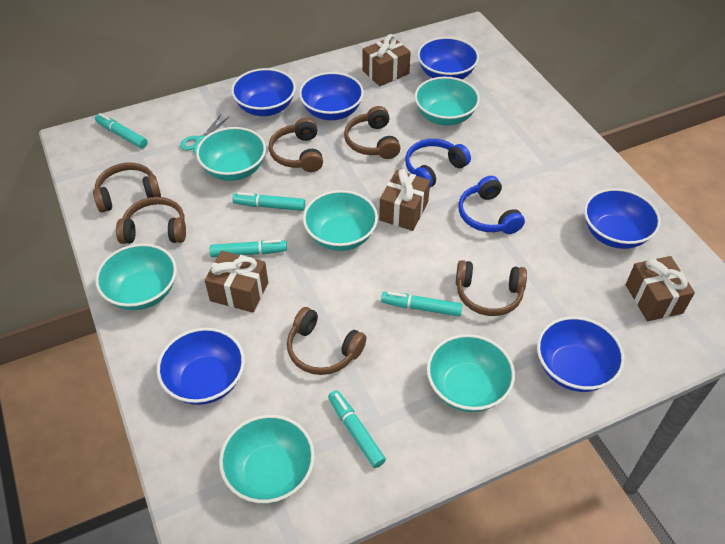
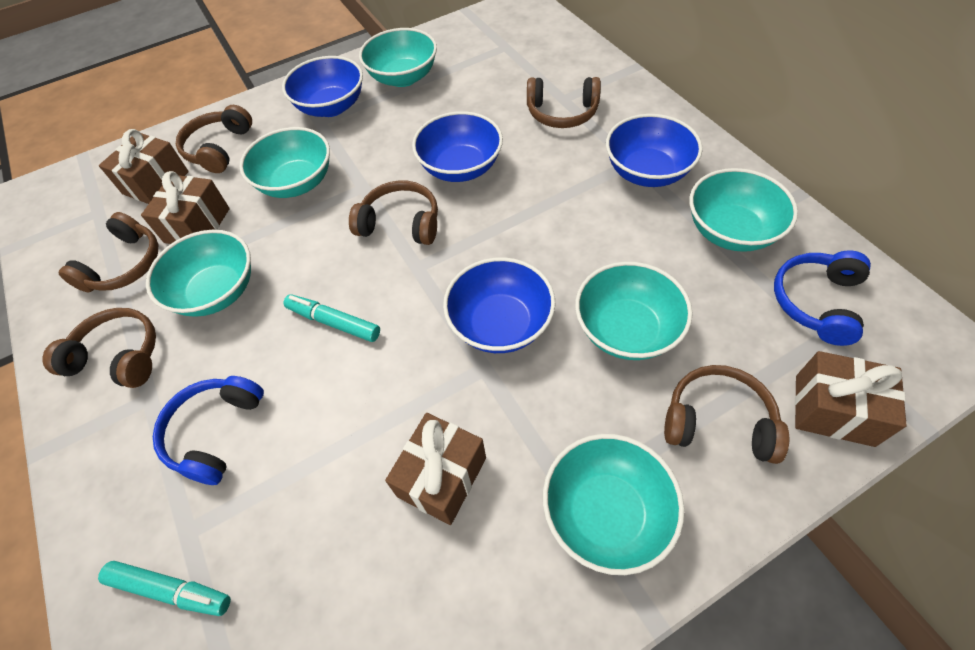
blue bowl: 6 -> 4
turquoise marker: 5 -> 2
turquoise scissors: 1 -> 0

